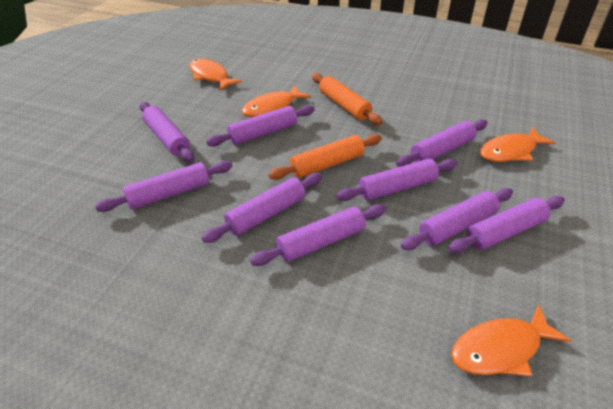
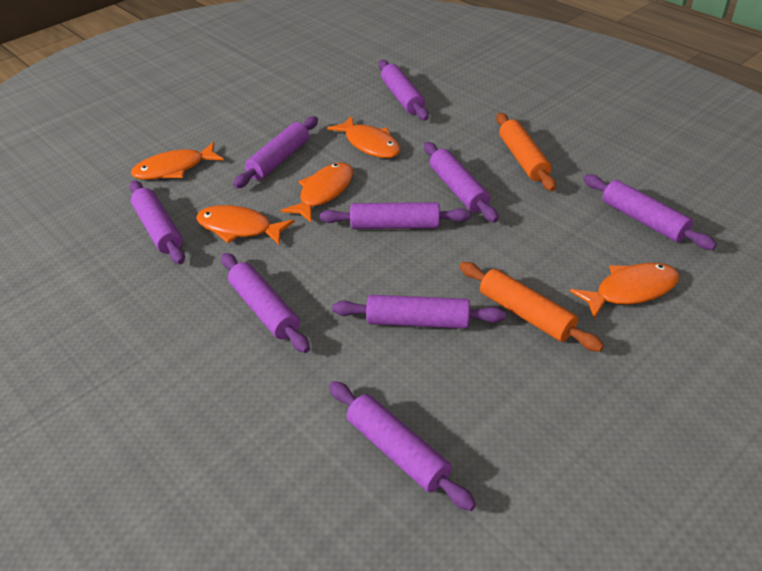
orange fish: 4 -> 5

